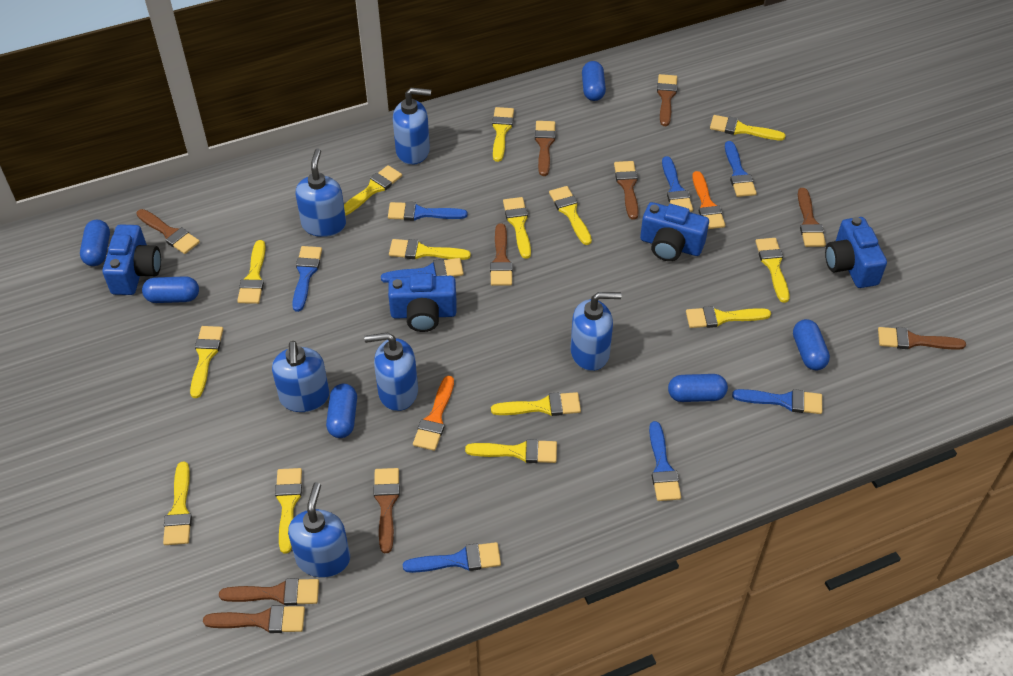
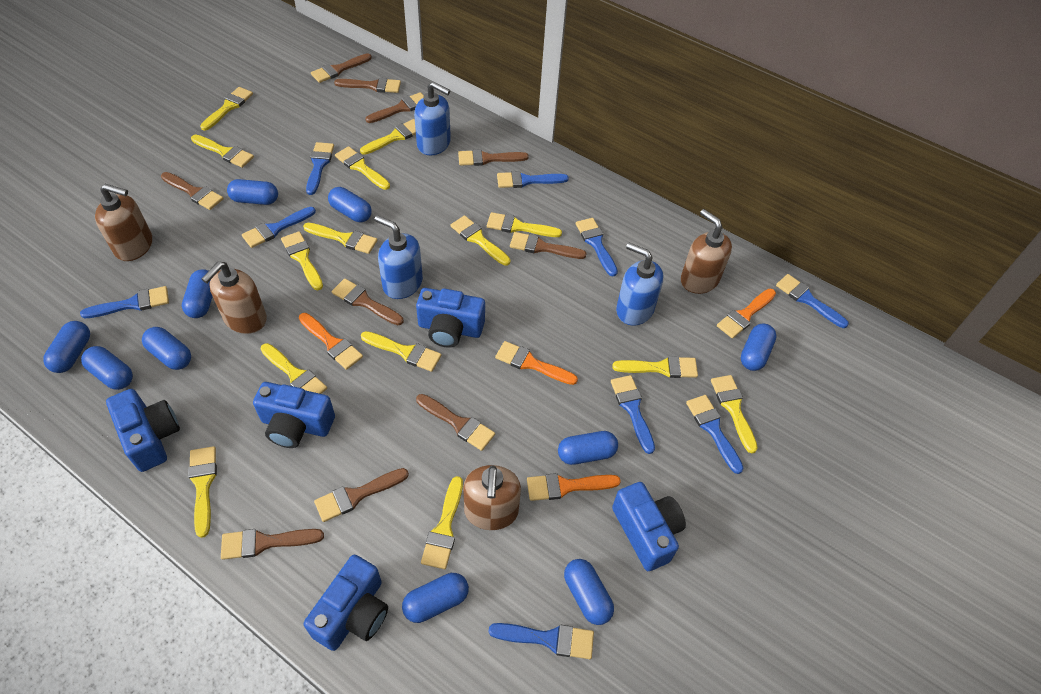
blue brush: 8 -> 9
blue camera: 4 -> 5
blue capsule: 6 -> 10
blue soap dispenser: 6 -> 3
brown soap dispenser: 0 -> 4
orange brush: 2 -> 4

